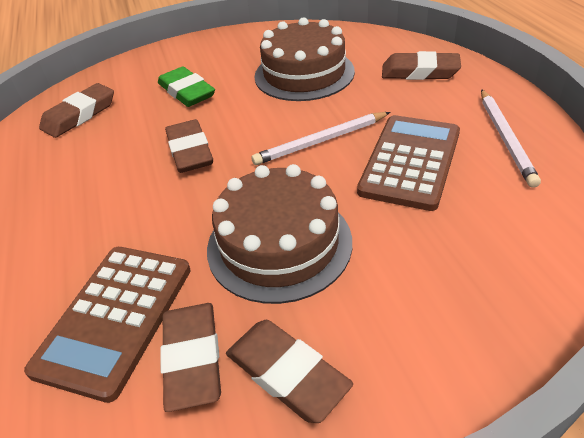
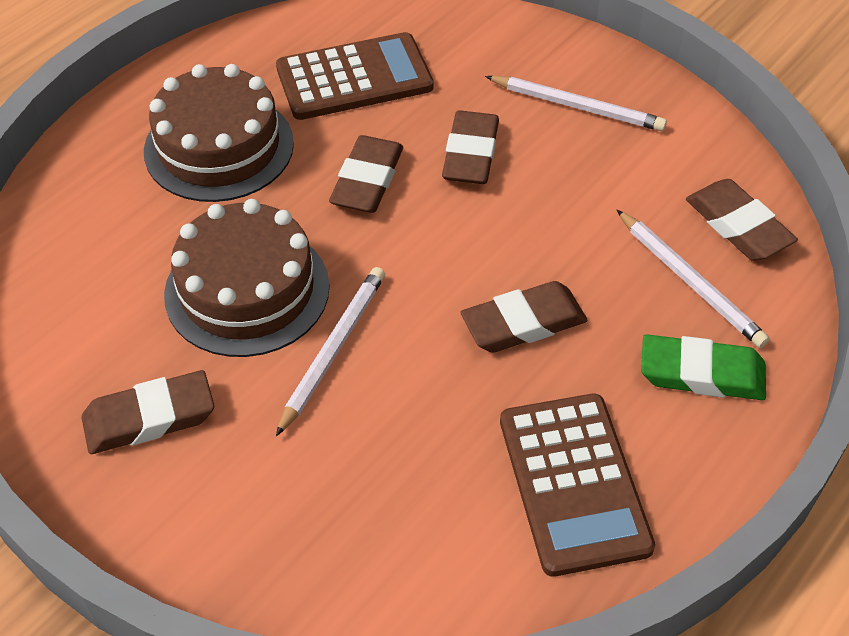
white pencil: 2 -> 3

